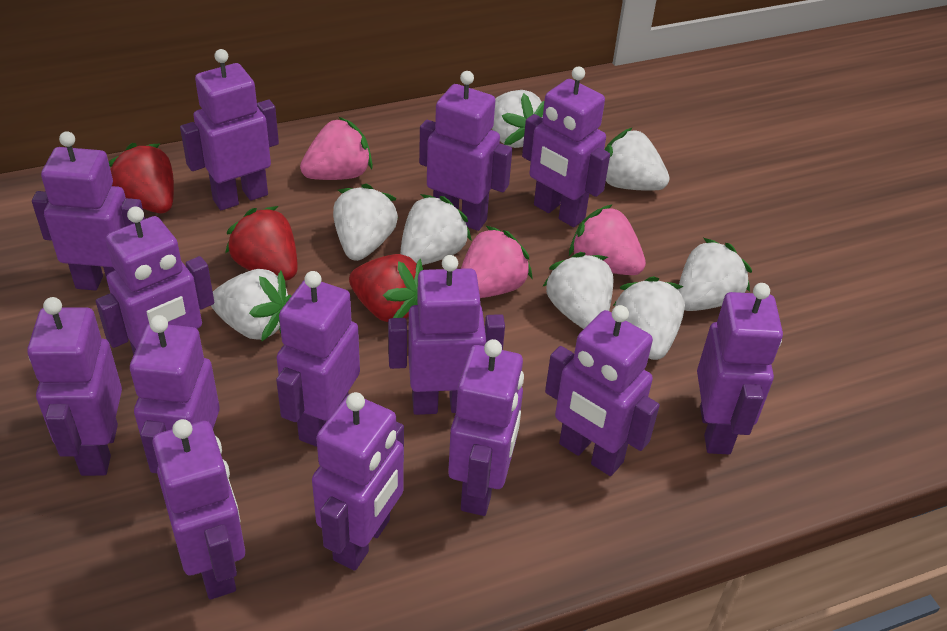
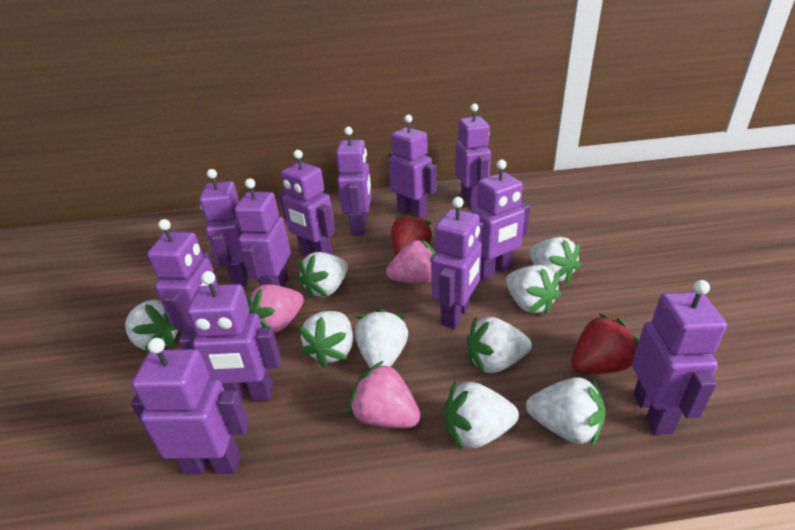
purple robot: 14 -> 12
red strawberry: 3 -> 2
white strawberry: 8 -> 9

